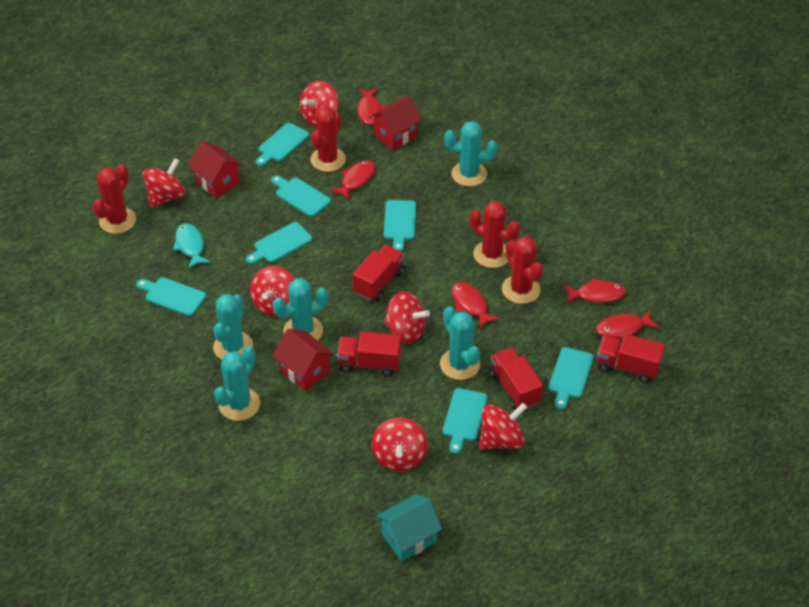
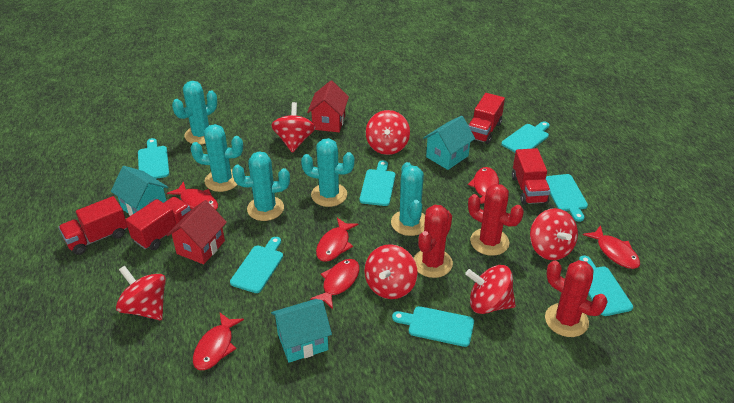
red cactus: 4 -> 3
red fish: 5 -> 6
red house: 3 -> 2
turquoise fish: 1 -> 0
turquoise house: 1 -> 3

